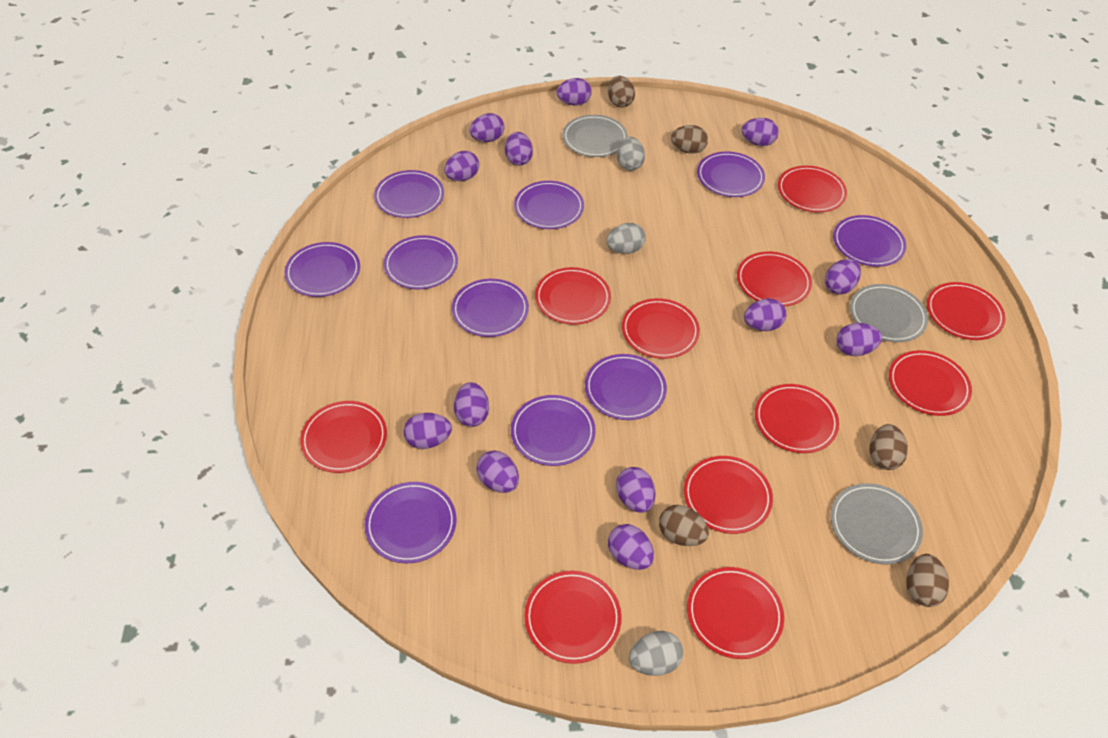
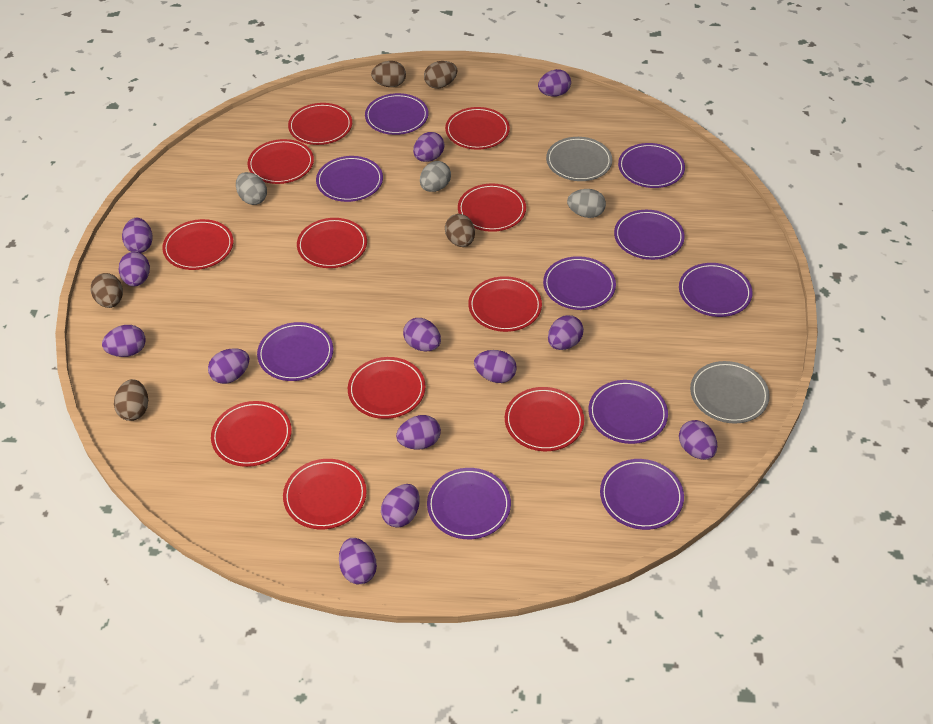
grey plate: 3 -> 2

